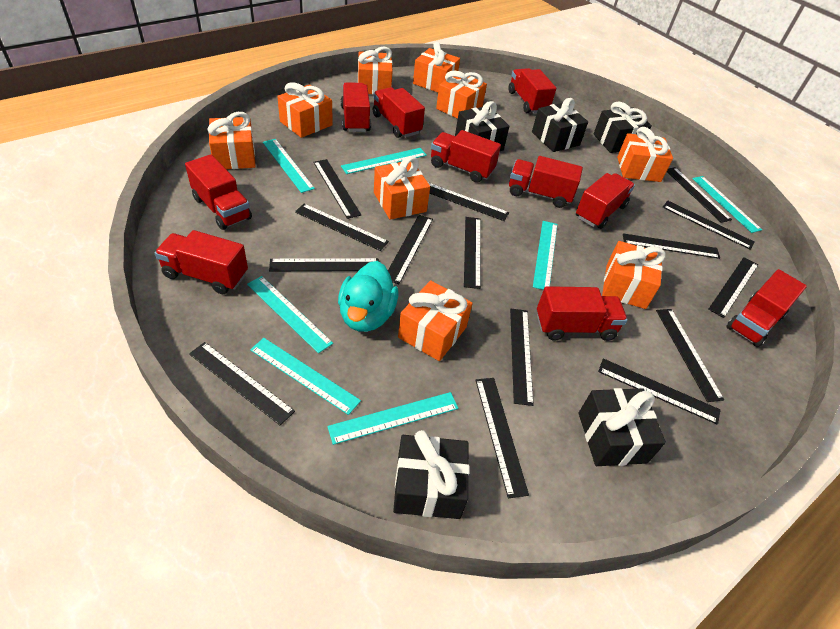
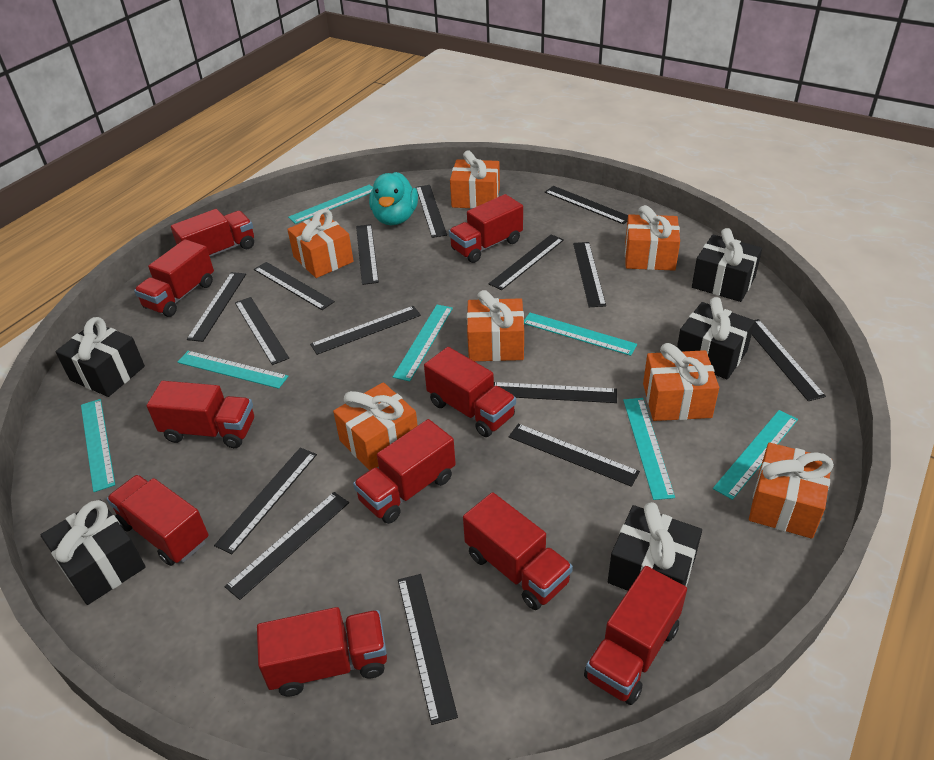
orange gift: 9 -> 7

